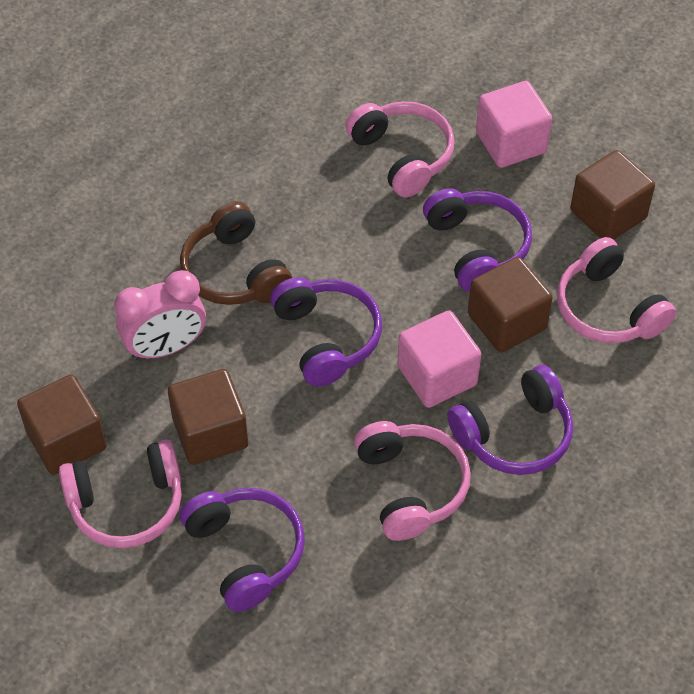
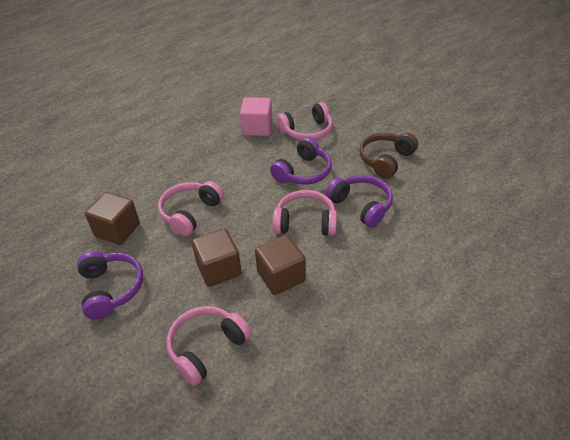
brown cube: 4 -> 3
pink clock: 1 -> 0
pink cube: 2 -> 1
purple headphones: 4 -> 3

